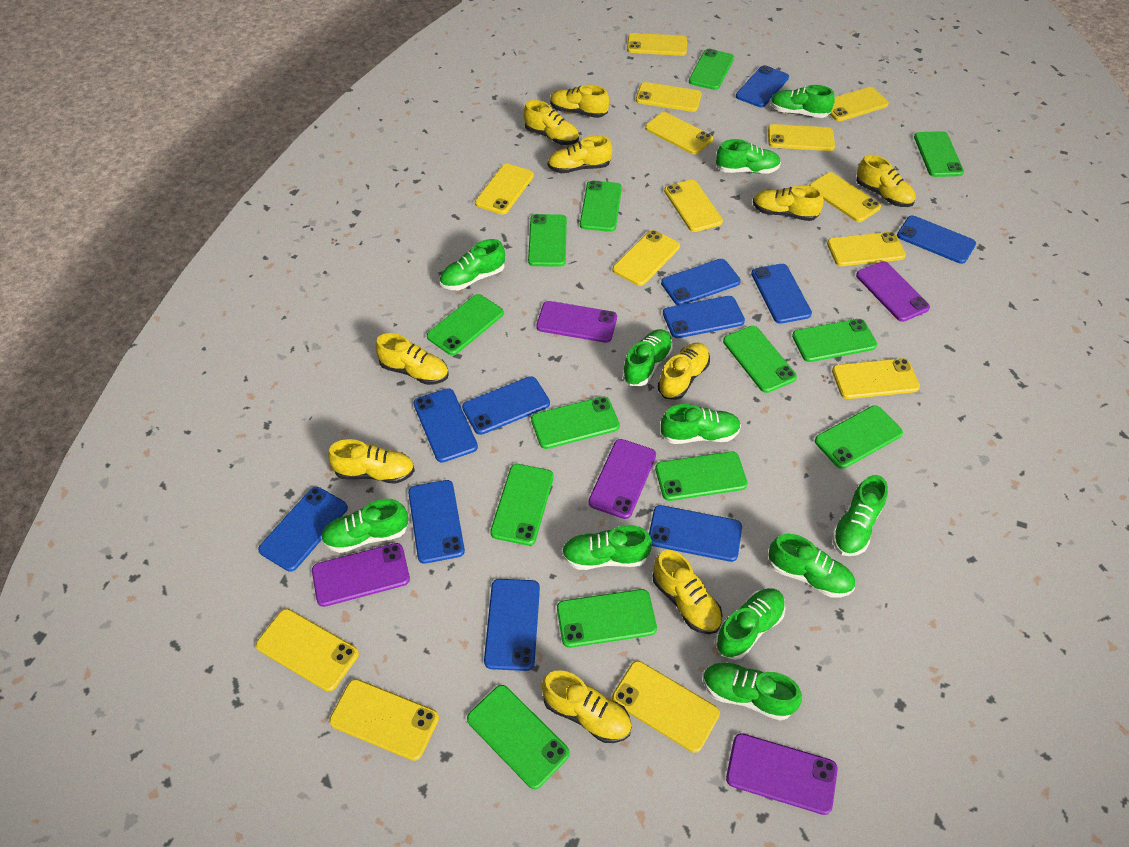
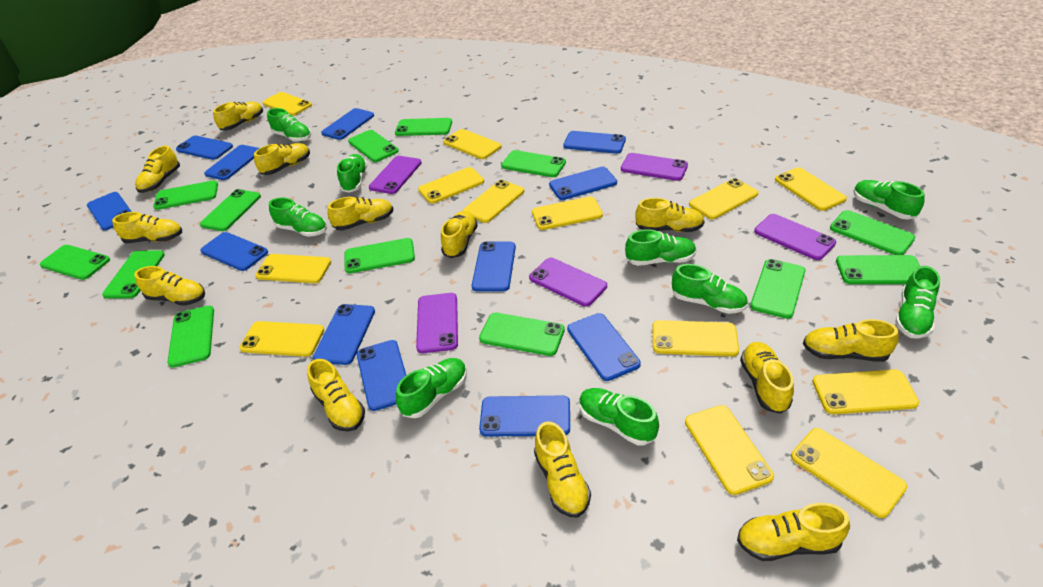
blue phone: 11 -> 12
green shoe: 11 -> 9
yellow phone: 14 -> 13
yellow shoe: 10 -> 13

